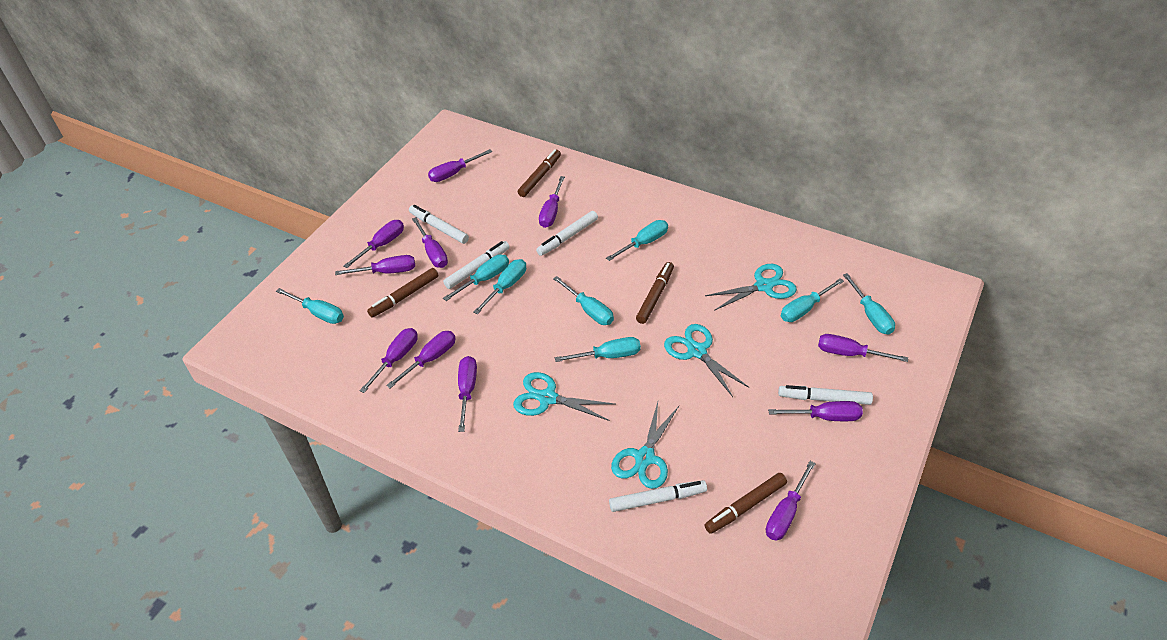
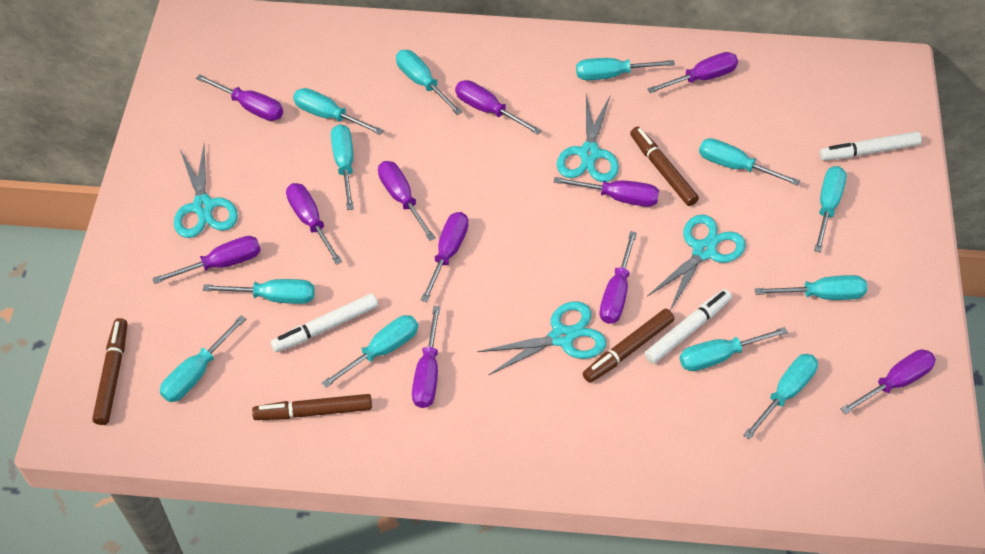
turquoise screwdriver: 8 -> 12
white marker: 5 -> 3

